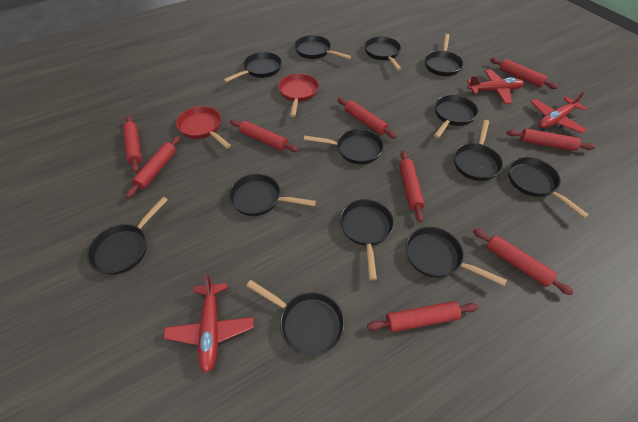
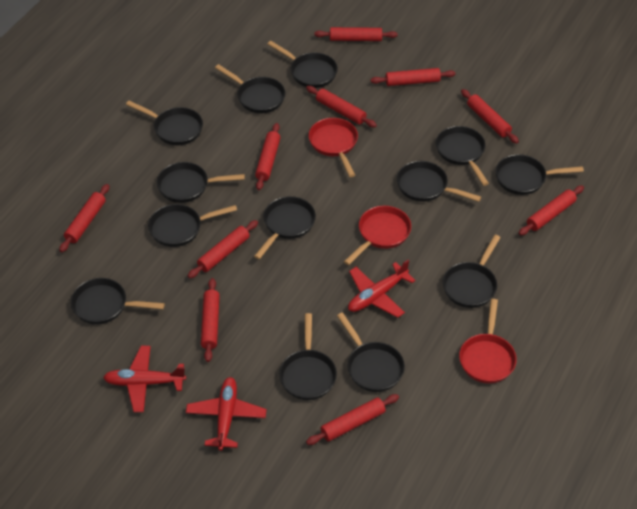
red pan: 2 -> 3
red rolling pin: 9 -> 10

